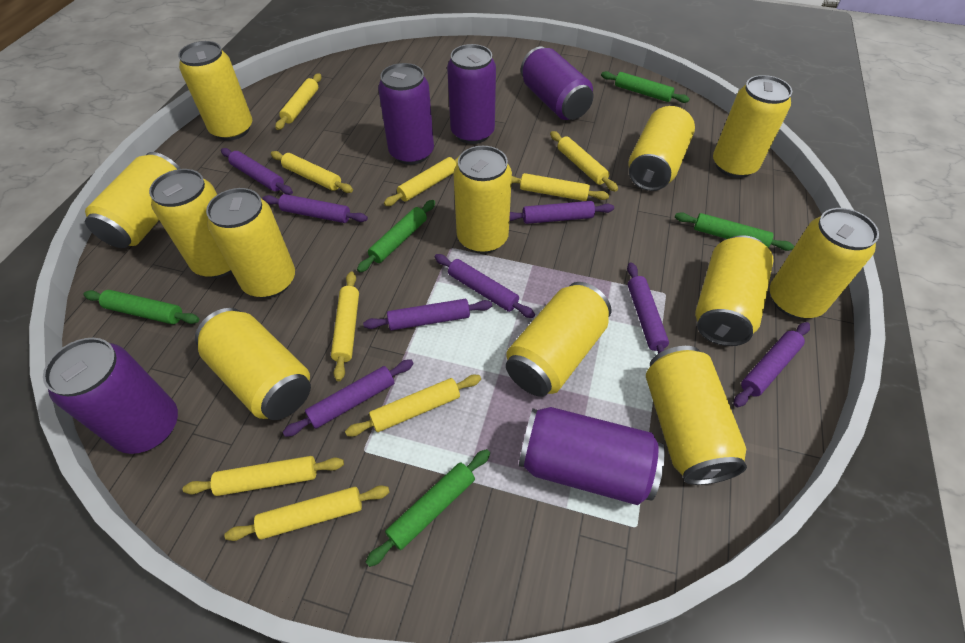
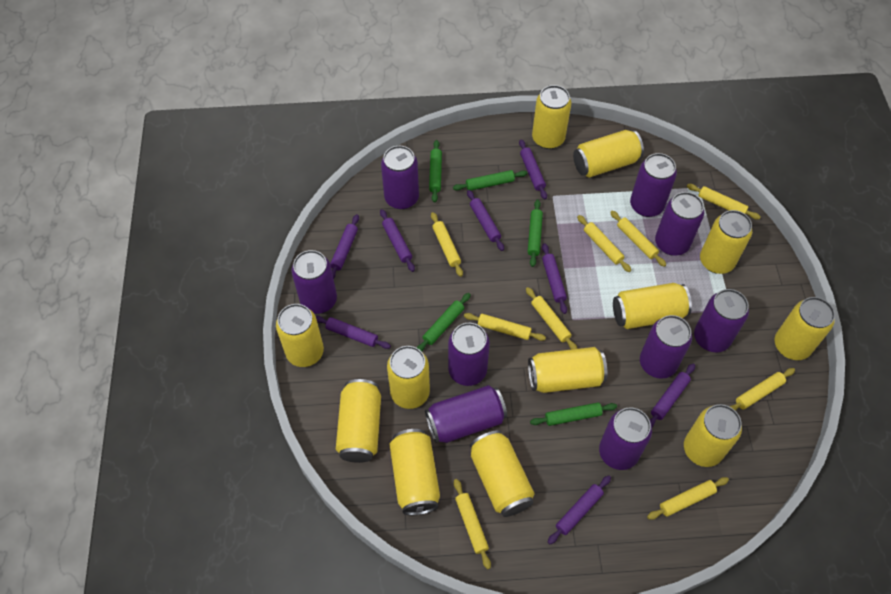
purple can: 5 -> 9

